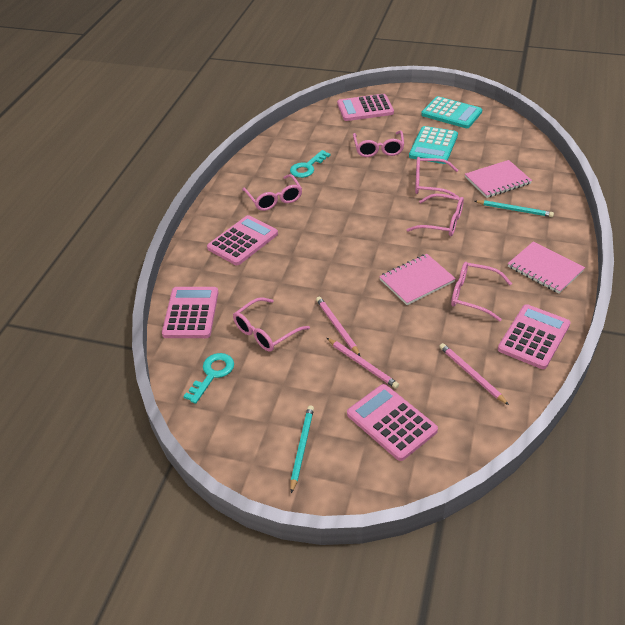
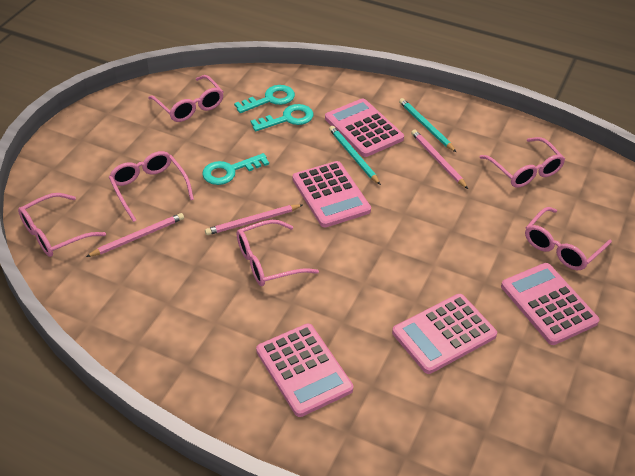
pink notebook: 3 -> 0
turquoise calculator: 2 -> 0
turquoise key: 2 -> 3

